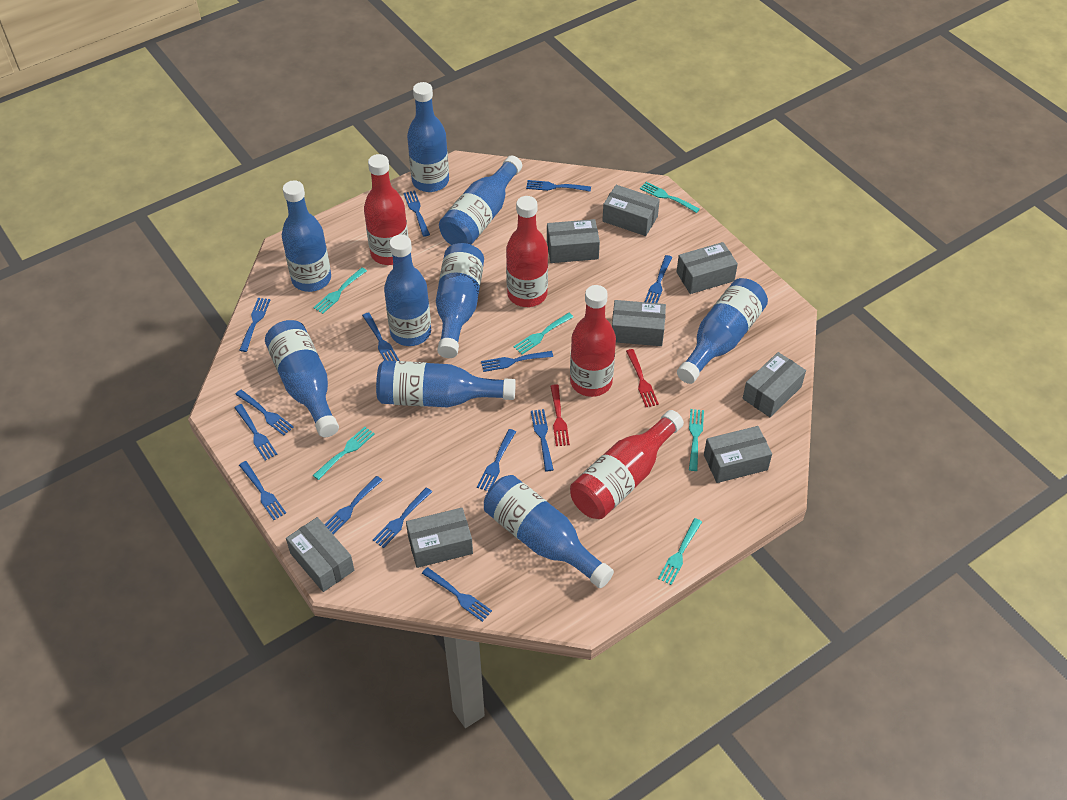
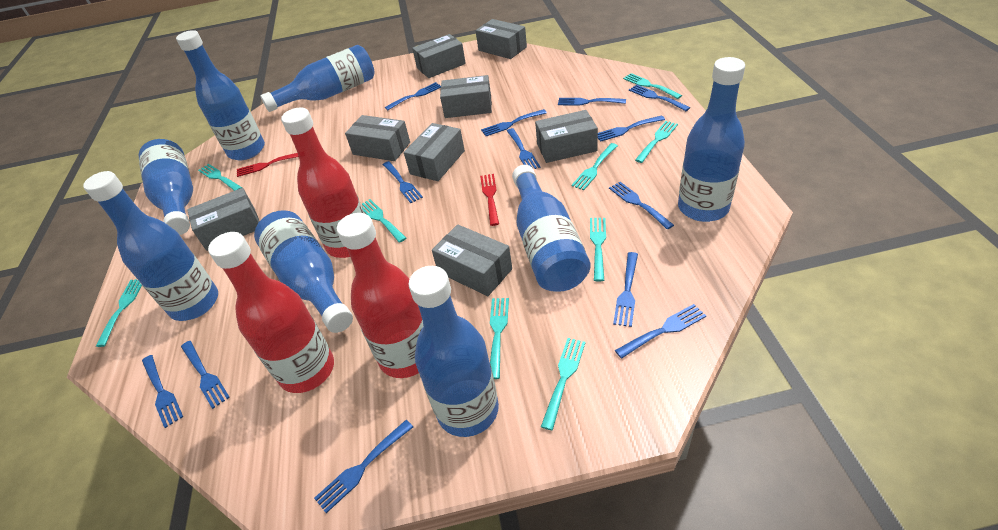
blue bottle: 9 -> 8
blue fork: 14 -> 13
red bottle: 4 -> 3
turquoise fork: 6 -> 9

